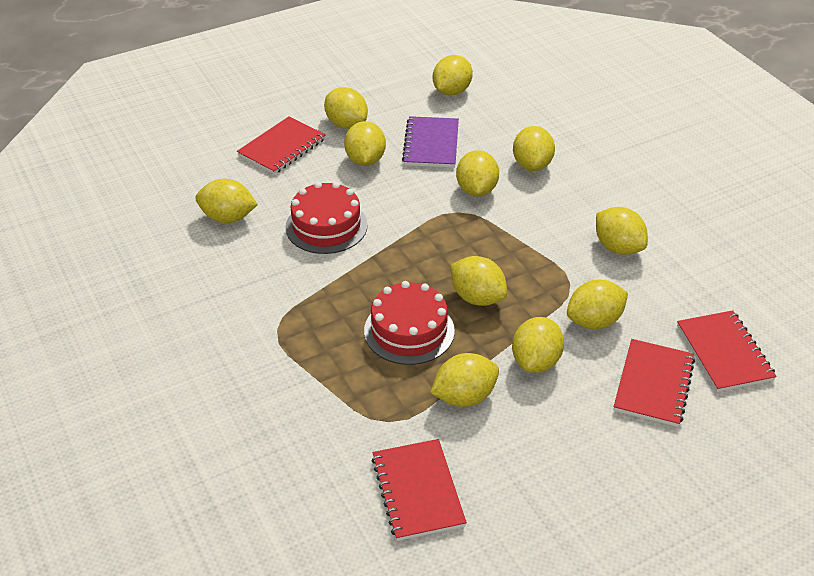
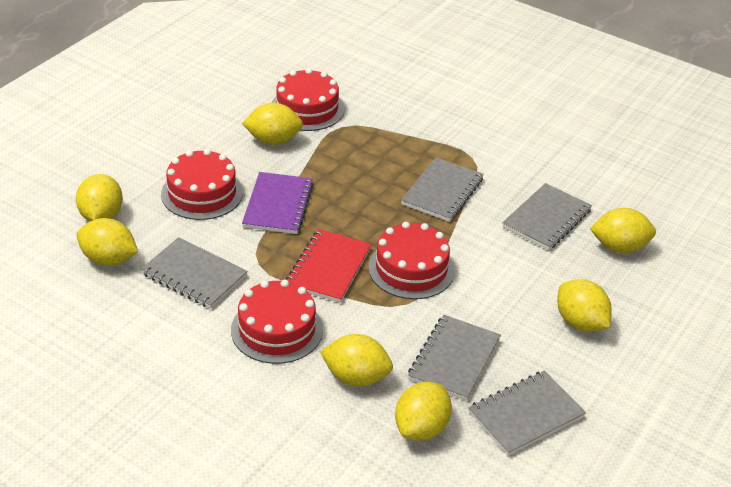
grey notebook: 0 -> 5
red cake: 2 -> 4
red notebook: 4 -> 1
yellow lemon: 11 -> 7

